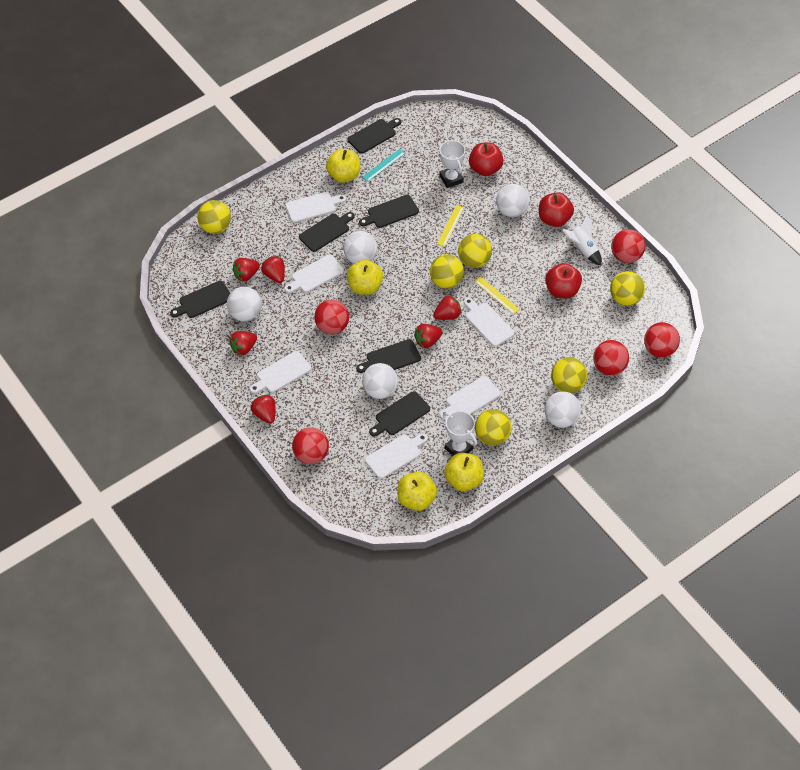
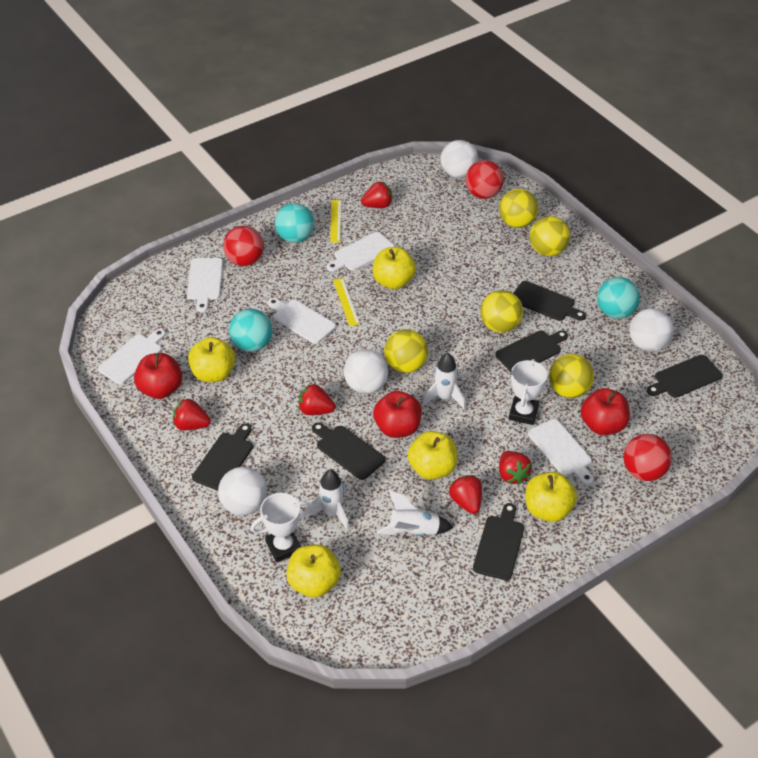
red ball: 5 -> 3
red strawberry: 6 -> 5
turquoise ball: 0 -> 3
turquoise ruler: 1 -> 0
white ball: 5 -> 4
white cutting board: 6 -> 5
white rocket: 1 -> 3
yellow apple: 4 -> 5
yellow ball: 6 -> 5

